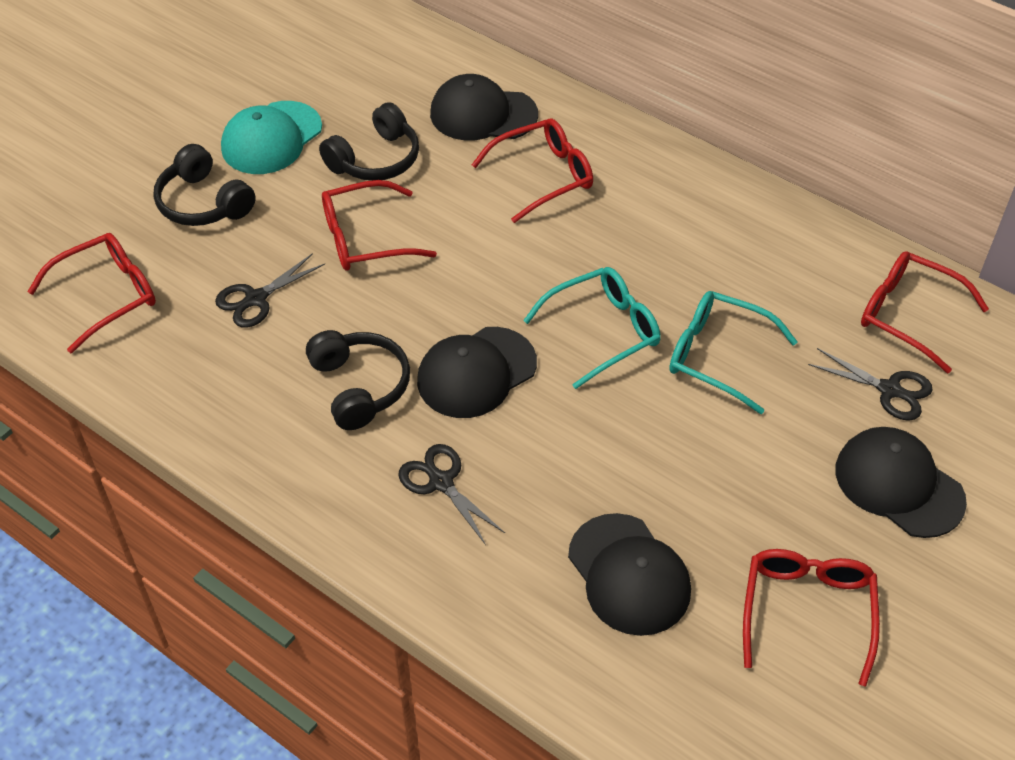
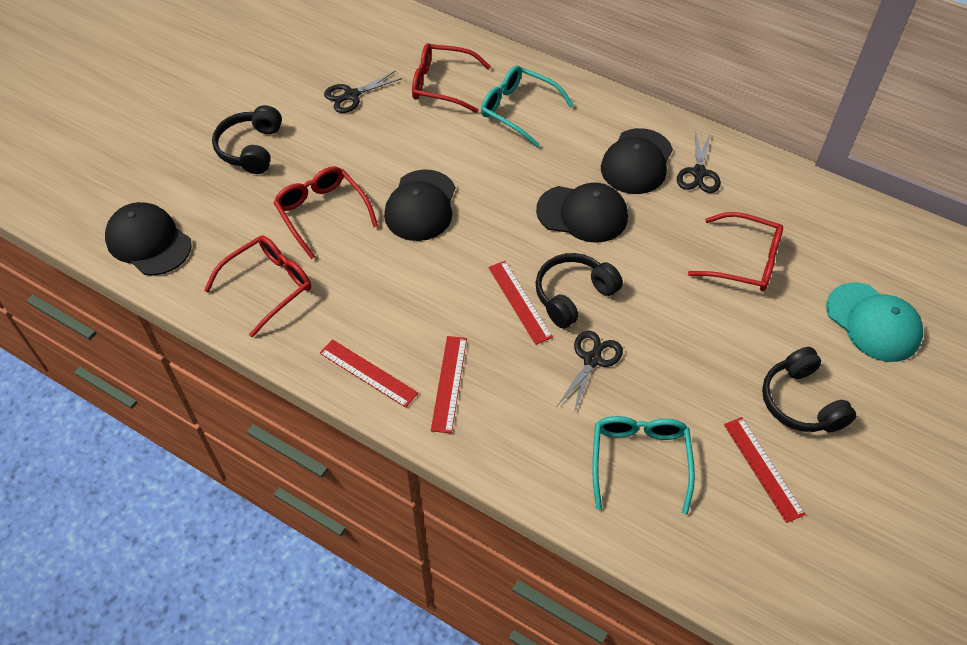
red glasses: 5 -> 4
red ruler: 0 -> 4

